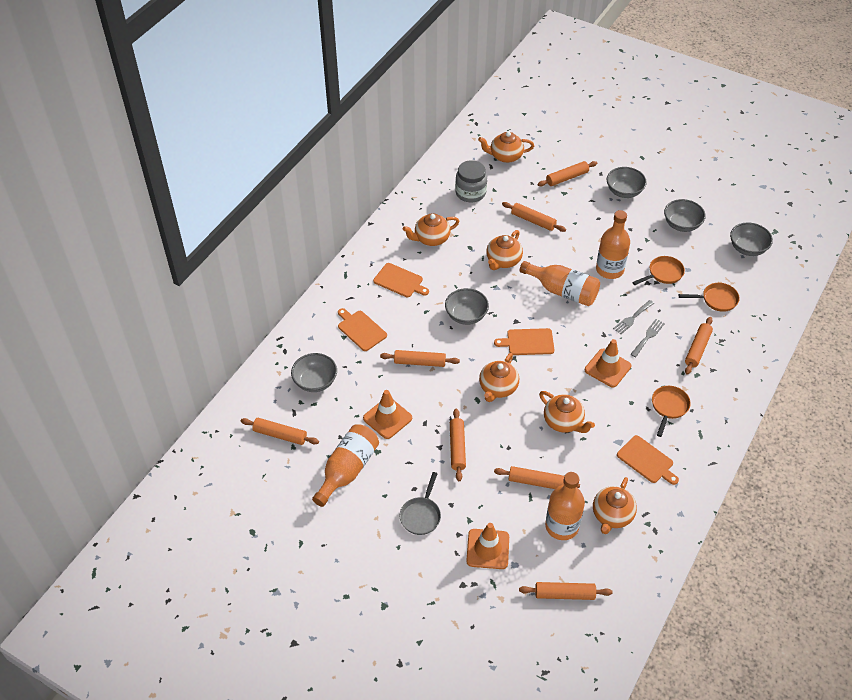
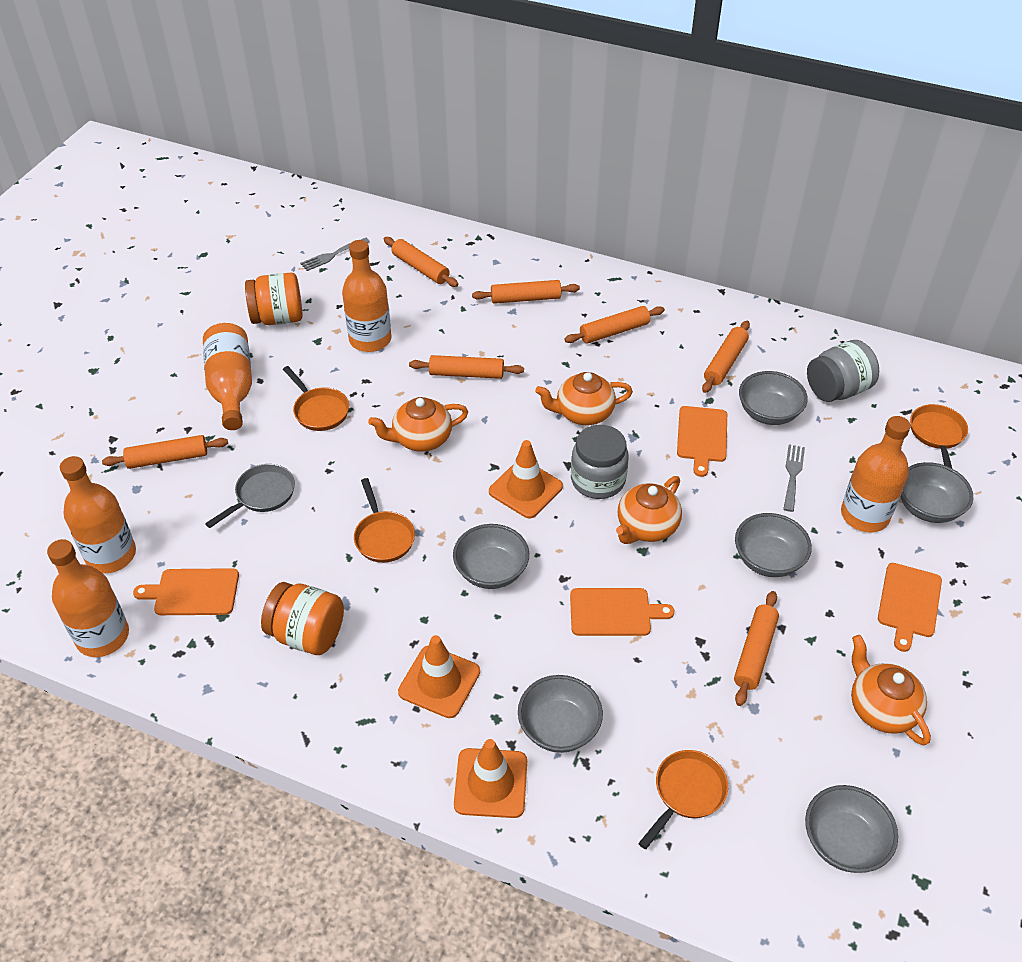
grey bowl: 5 -> 6
grey jar: 1 -> 2
orange bottle: 4 -> 5
orange jar: 0 -> 2
orange pan: 3 -> 4
orange rolling pin: 8 -> 7
orange teapot: 6 -> 4

